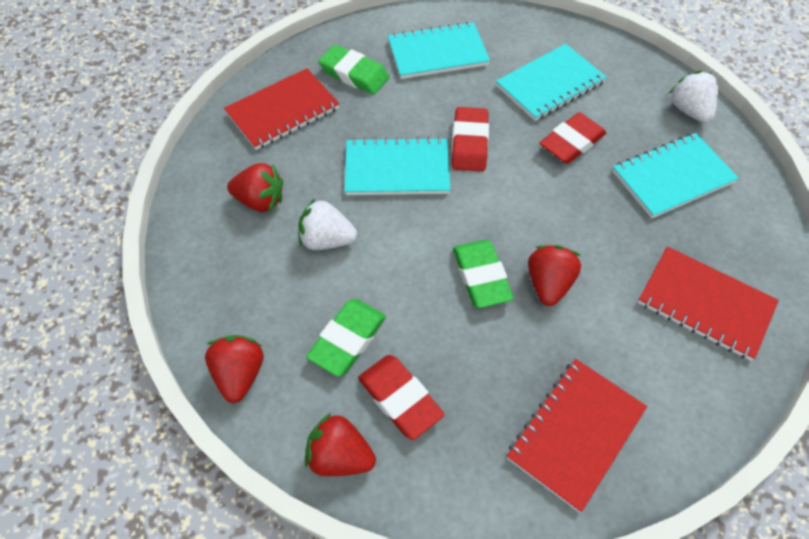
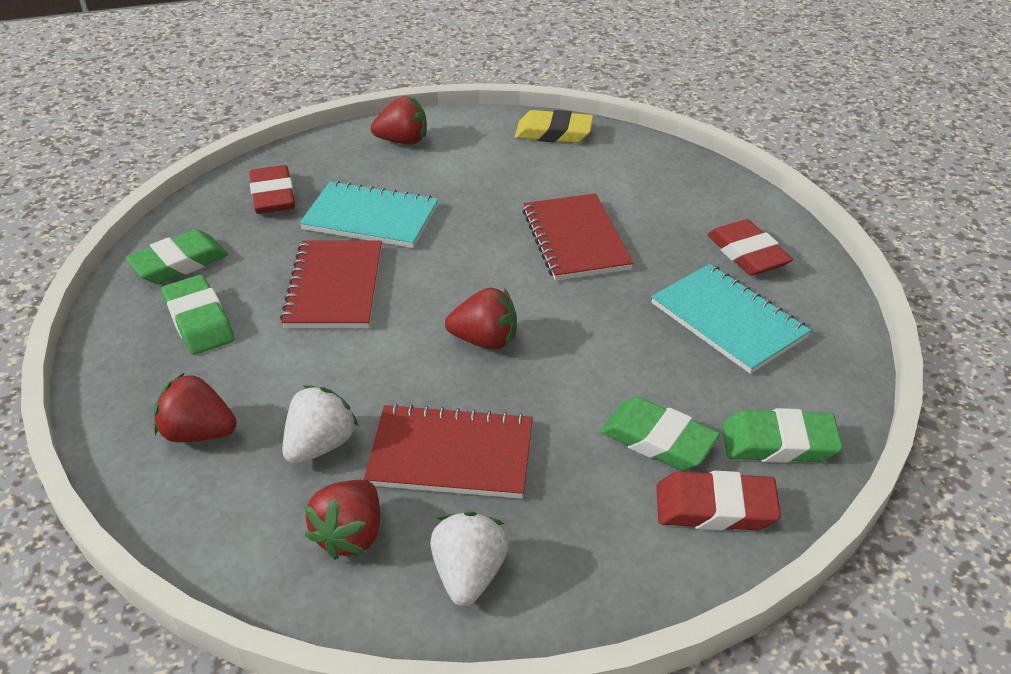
green eraser: 3 -> 4
turquoise notebook: 4 -> 2
yellow eraser: 0 -> 1

